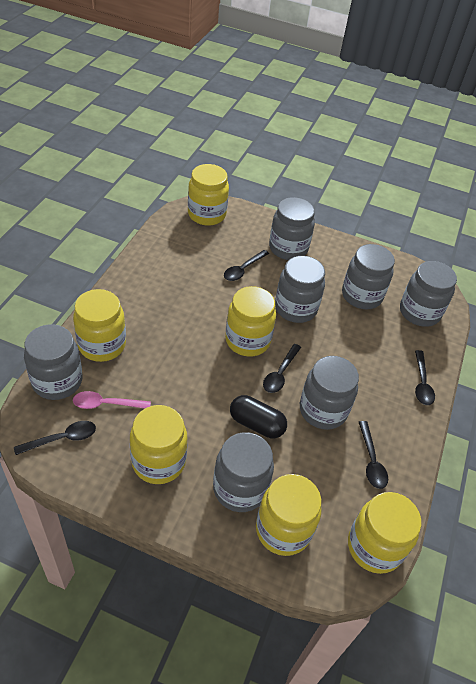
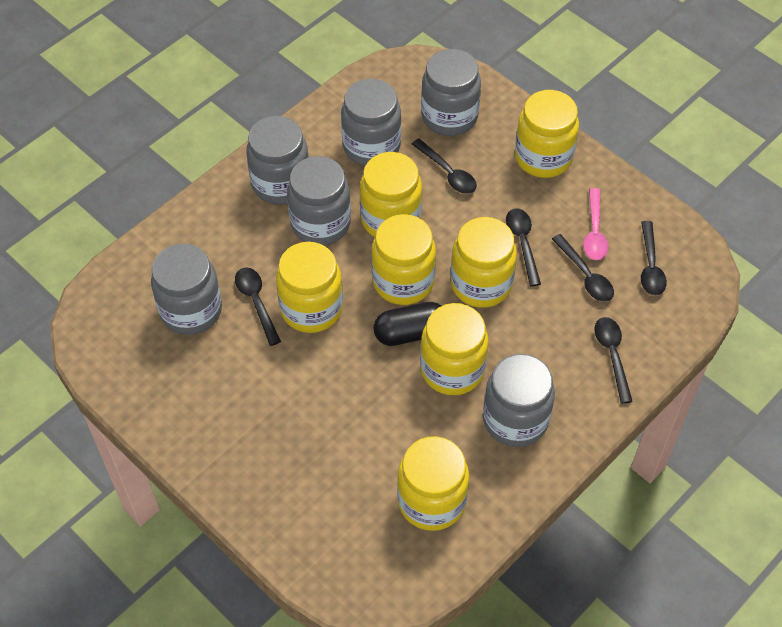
black spoon: 5 -> 6
grey jar: 7 -> 6
yellow jar: 6 -> 7

